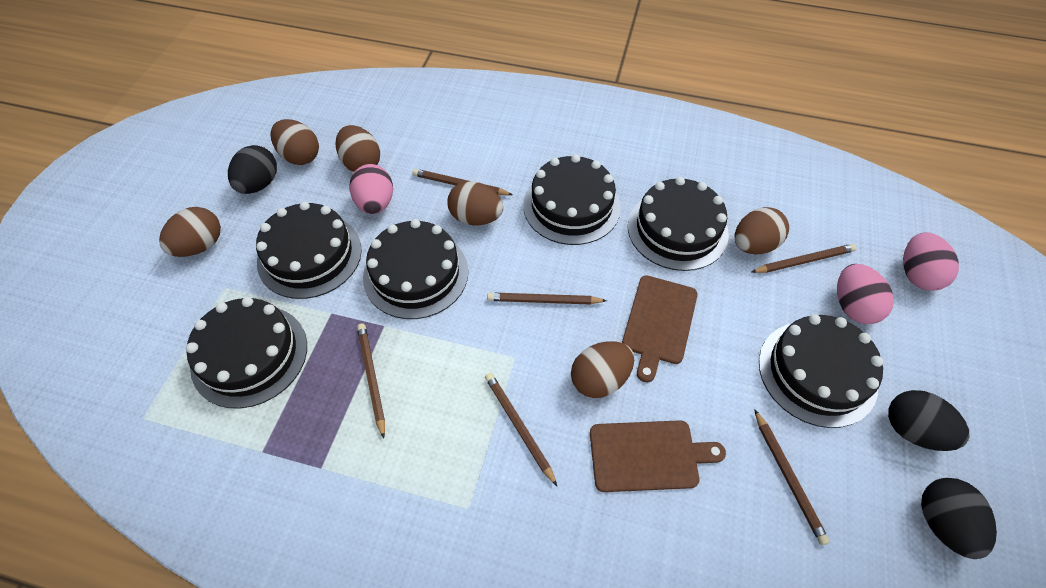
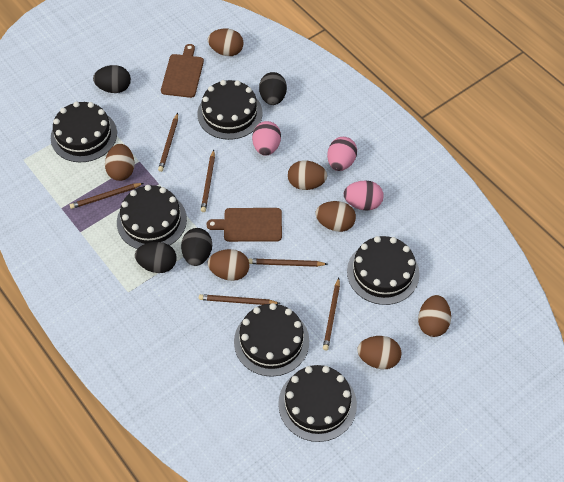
black egg: 3 -> 4
brown egg: 6 -> 7

